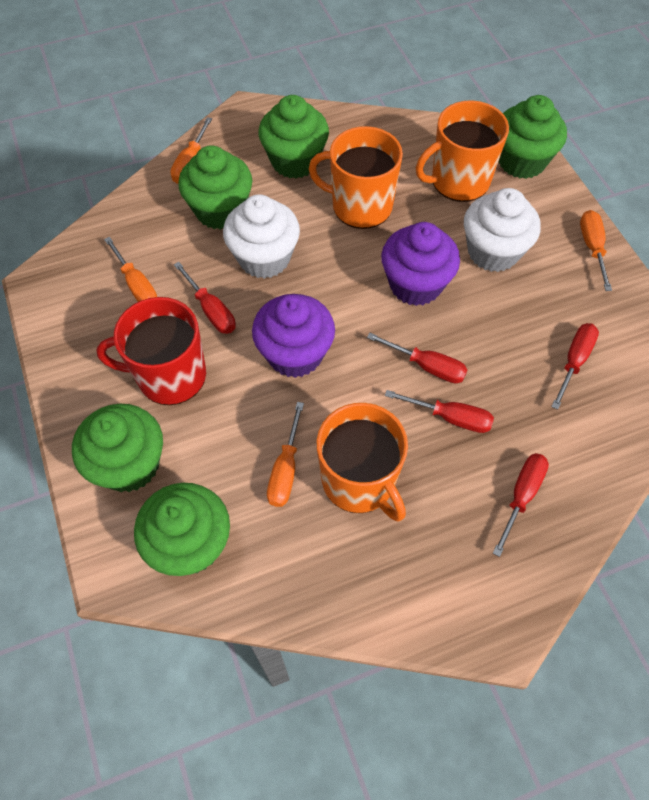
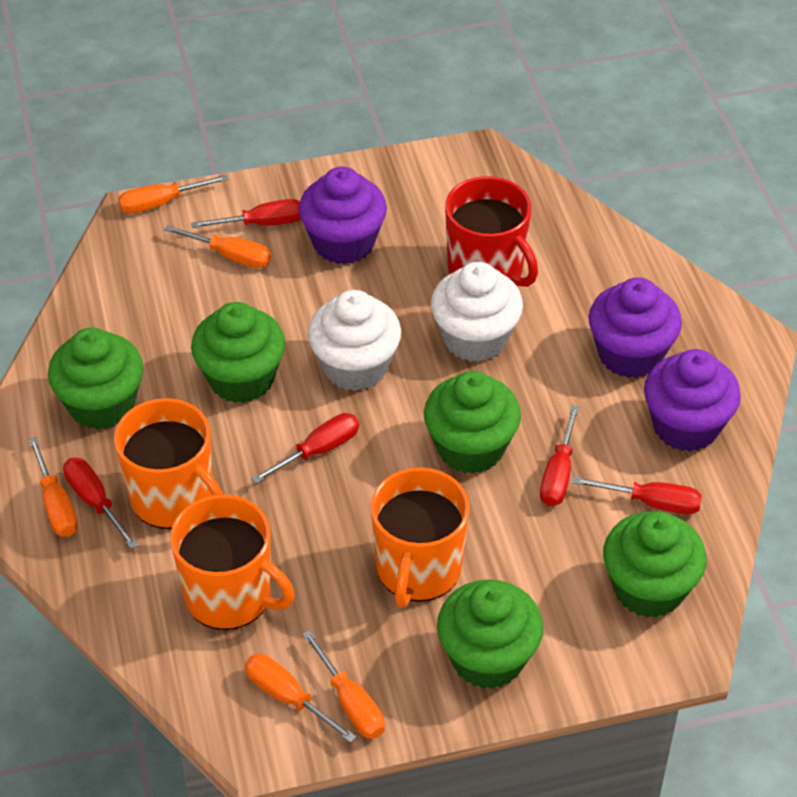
orange screwdriver: 4 -> 5
purple cupcake: 2 -> 3

